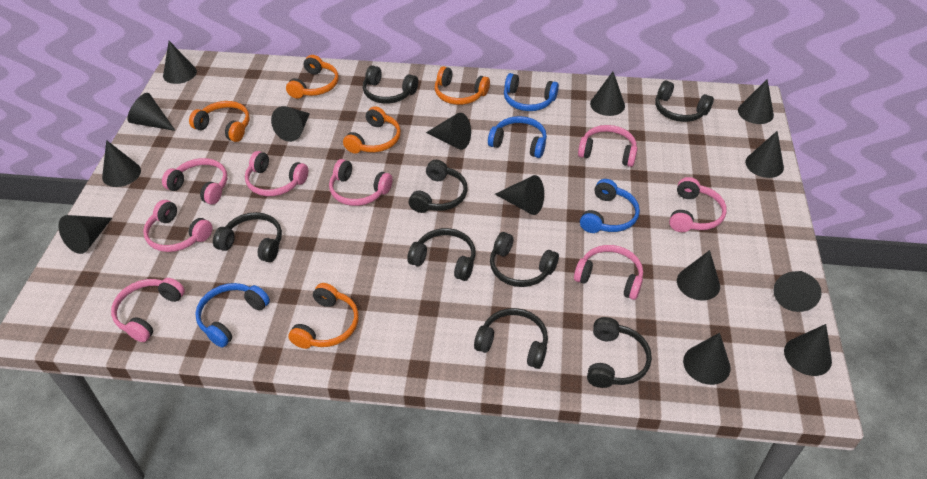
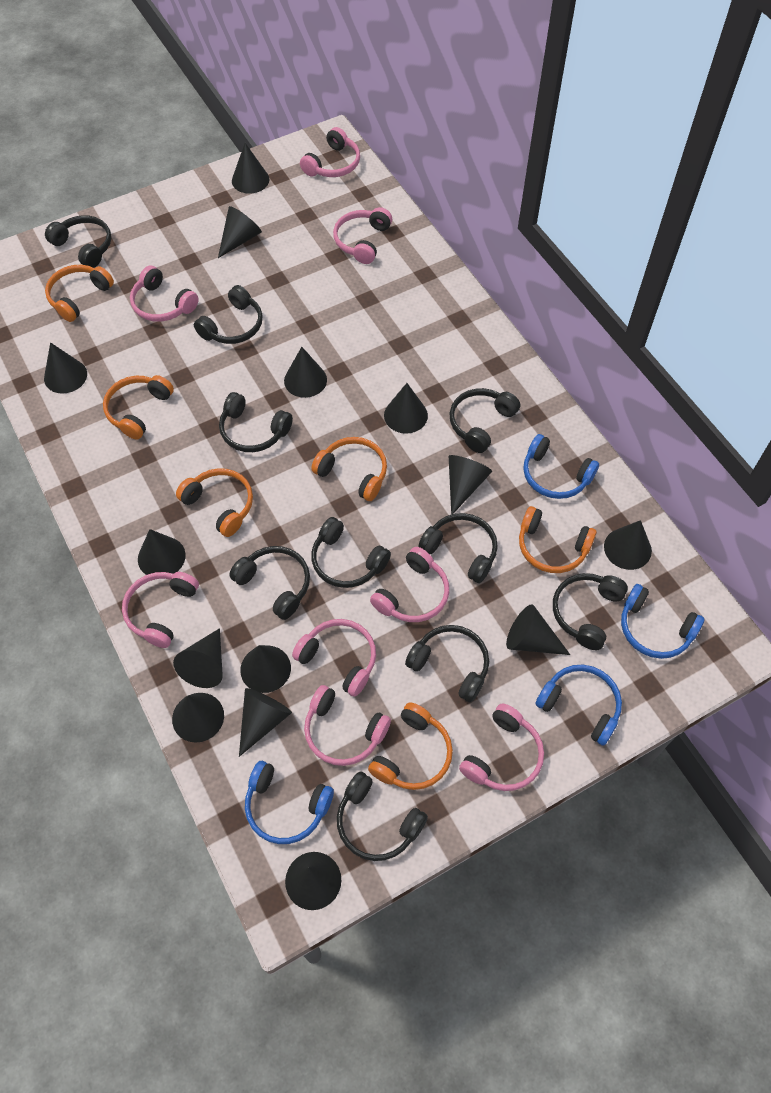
black headphones: 8 -> 10
orange headphones: 5 -> 6

